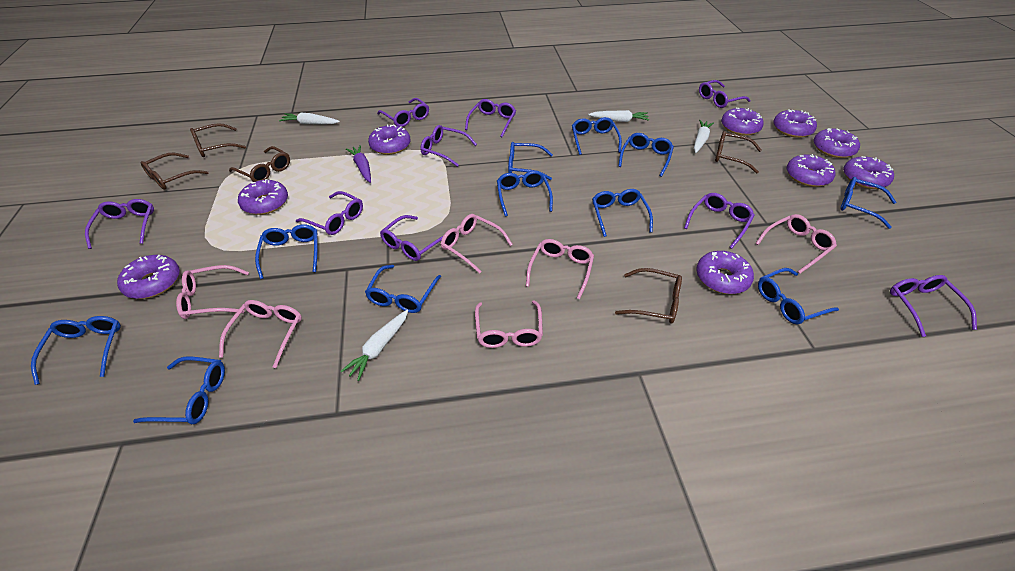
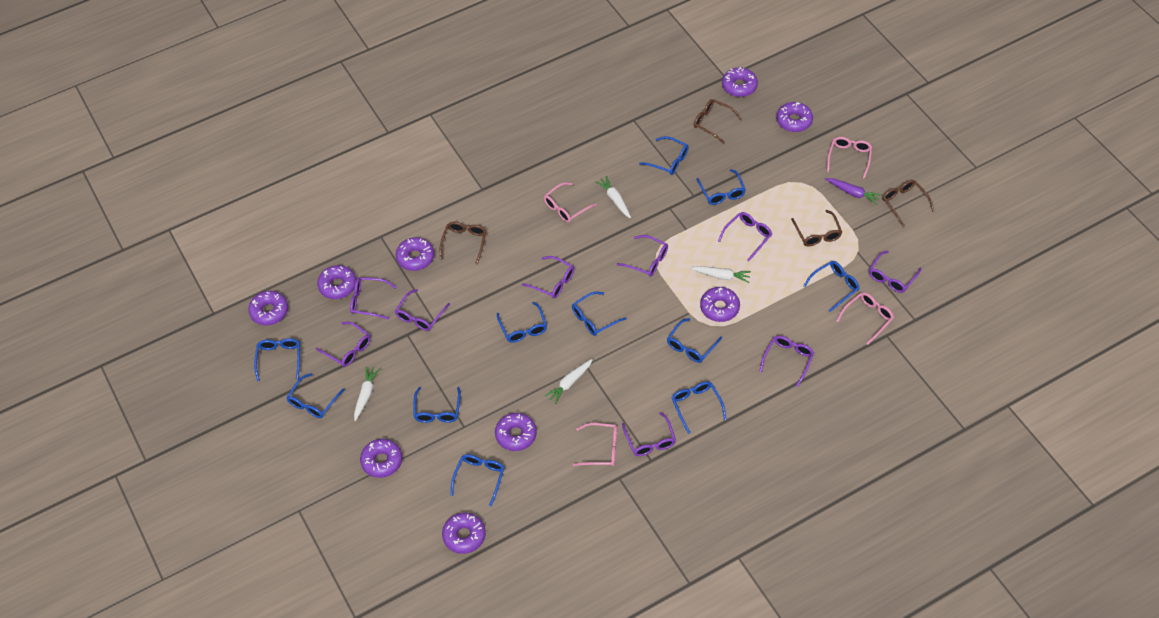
brown glasses: 5 -> 4
pink glasses: 6 -> 4

